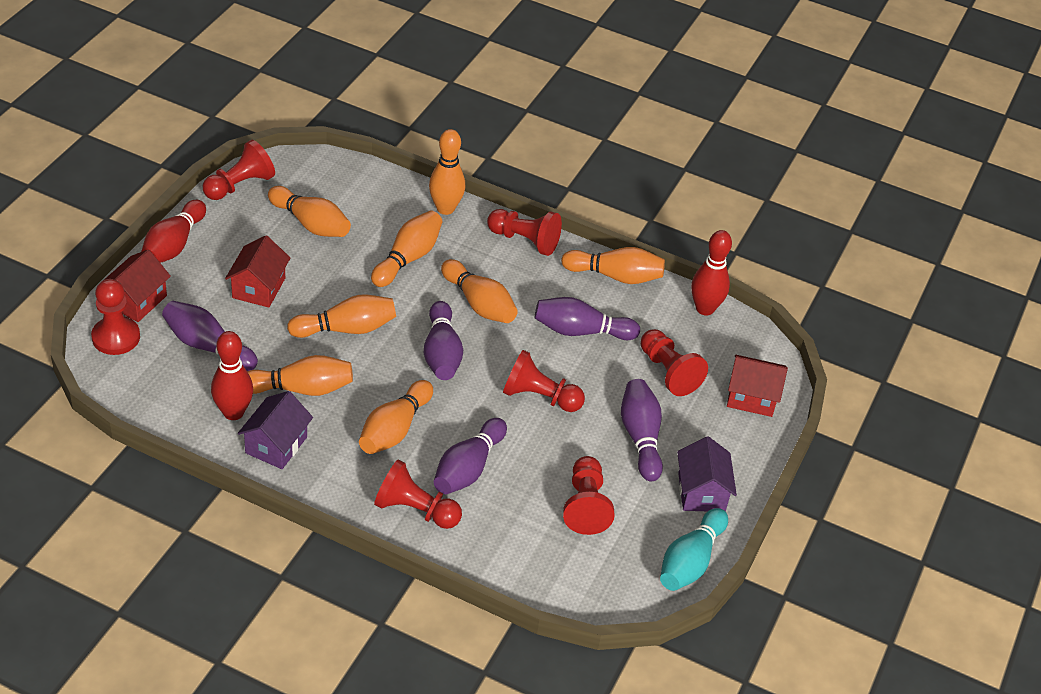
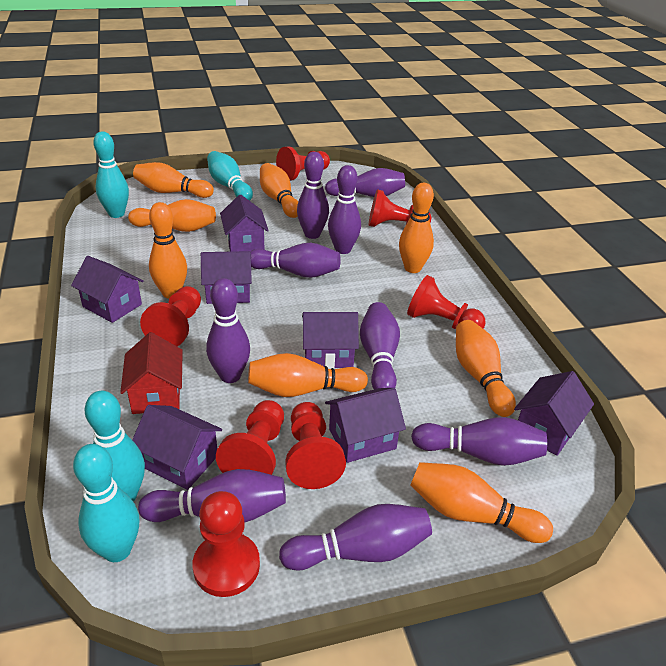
purple bowling pin: 5 -> 9
purple house: 2 -> 7
red bowling pin: 3 -> 0
red house: 3 -> 1
turquoise bowling pin: 1 -> 4

